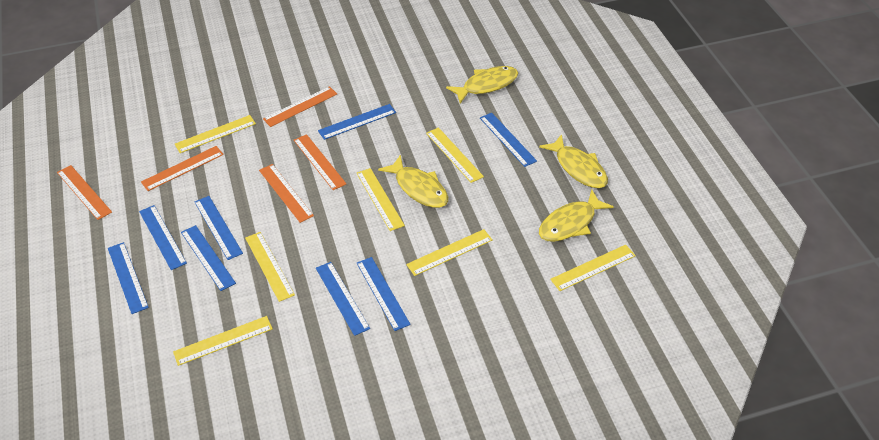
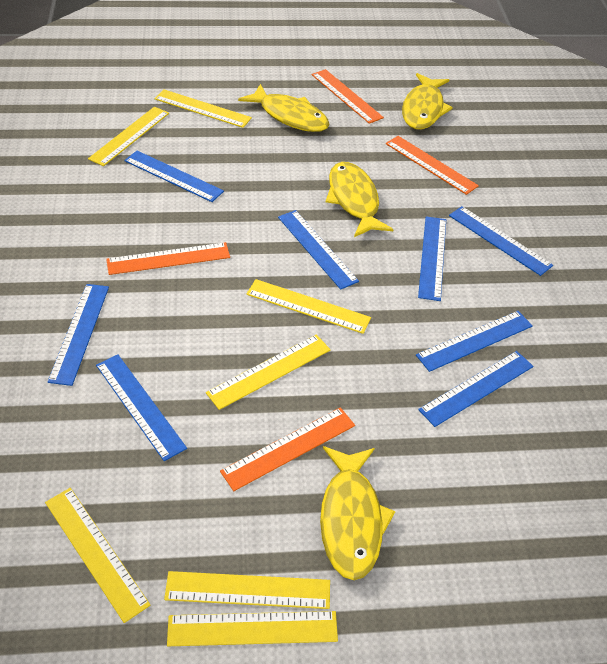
orange ruler: 5 -> 4

